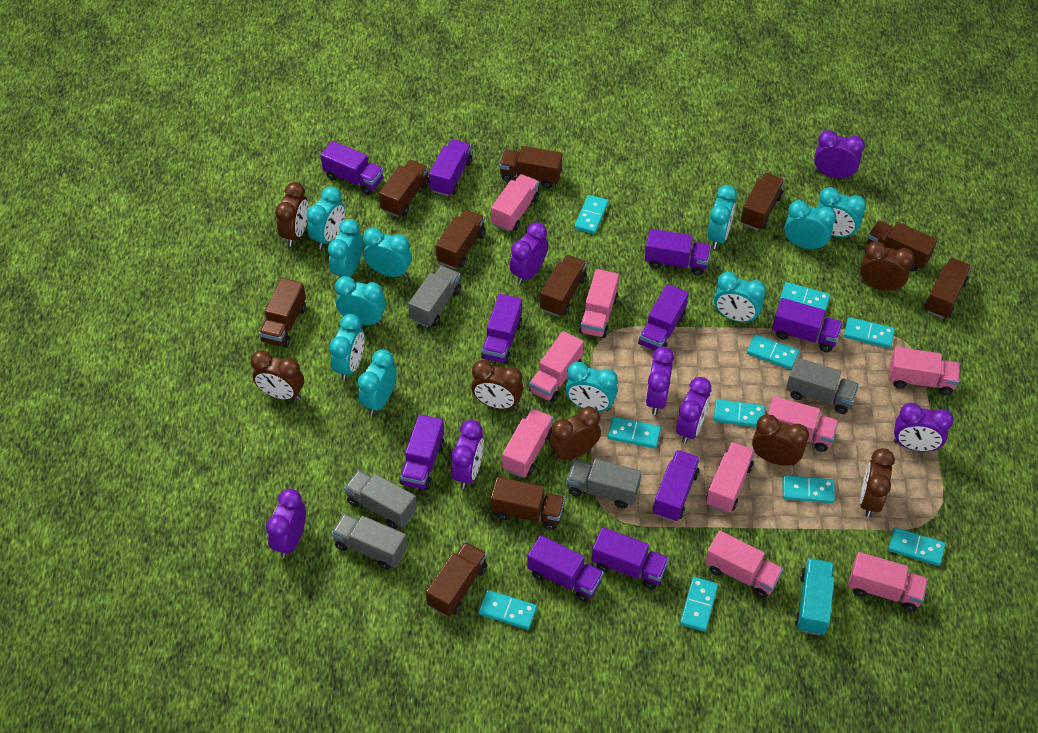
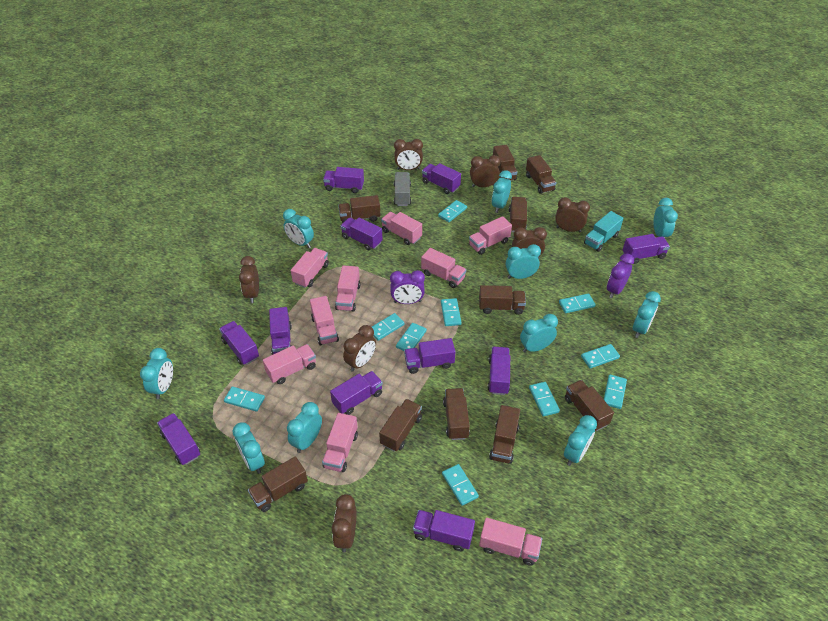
grey truck: 5 -> 1
purple clock: 7 -> 2
purple truck: 10 -> 11
turquoise clock: 11 -> 10

